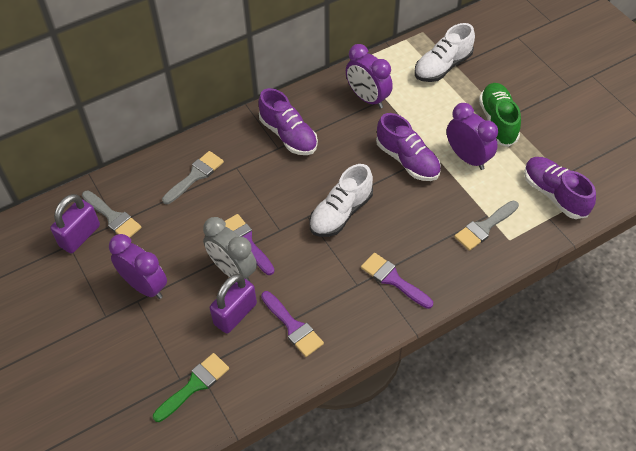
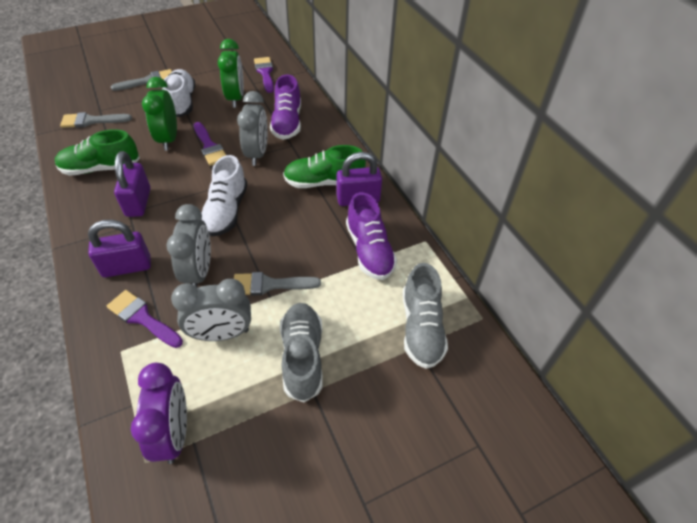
green brush: 1 -> 0
green clock: 0 -> 2
green shoe: 1 -> 2
grey clock: 1 -> 3
grey shoe: 0 -> 2
purple clock: 3 -> 1
purple padlock: 2 -> 3
purple shoe: 3 -> 2

